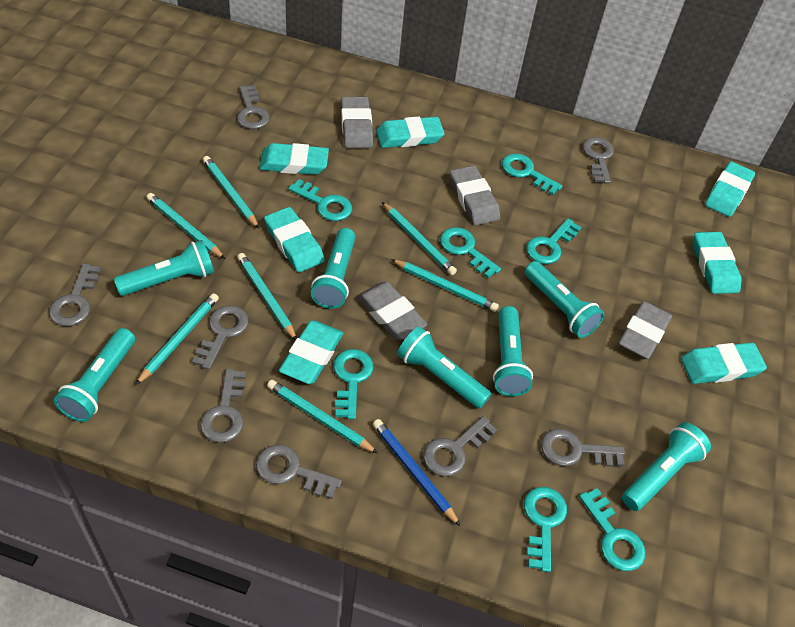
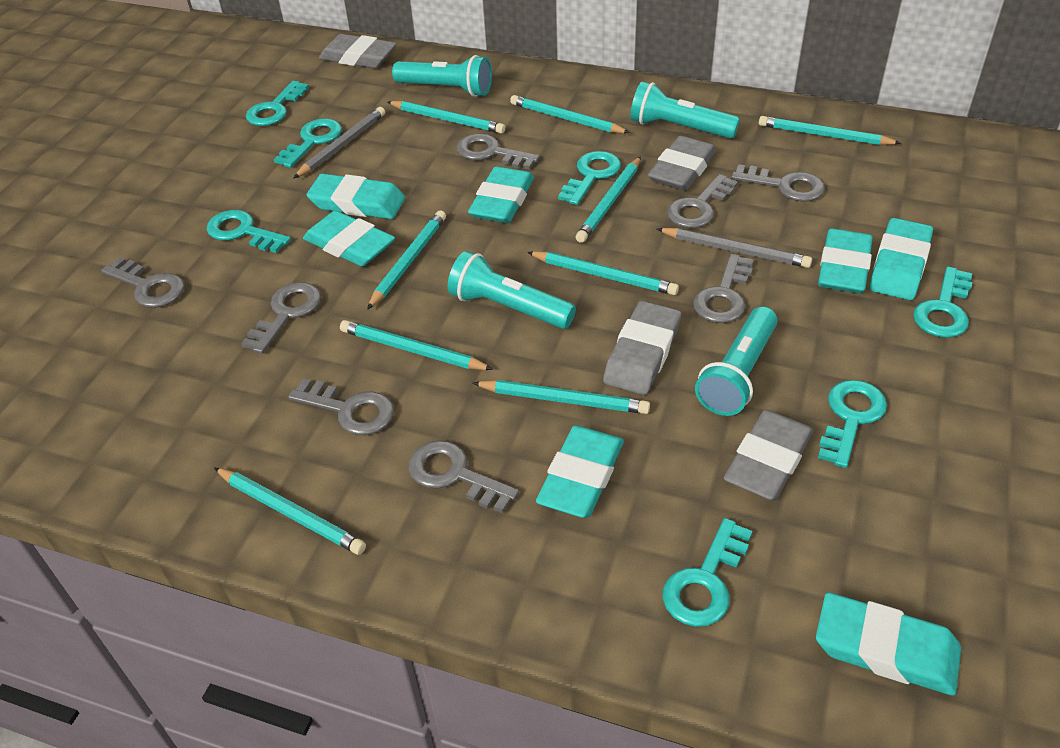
blue pencil: 1 -> 0
grey pencil: 0 -> 2
turquoise flashlight: 7 -> 4
turquoise pencil: 7 -> 9

